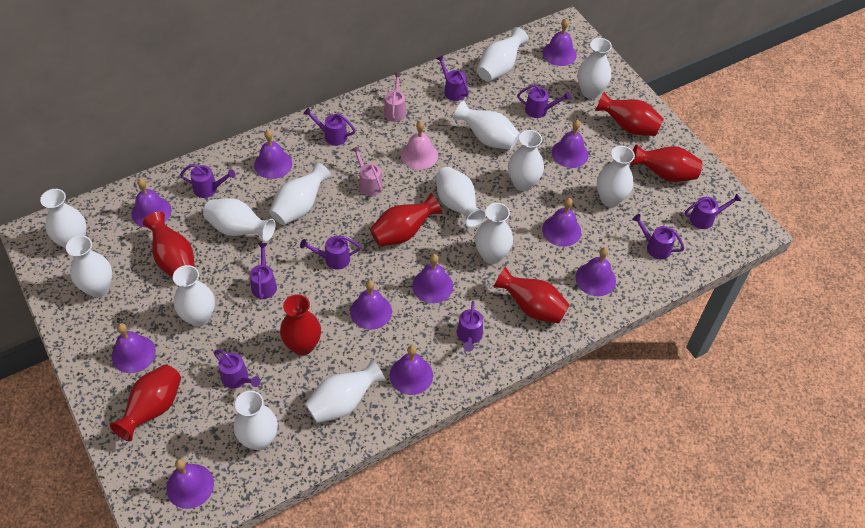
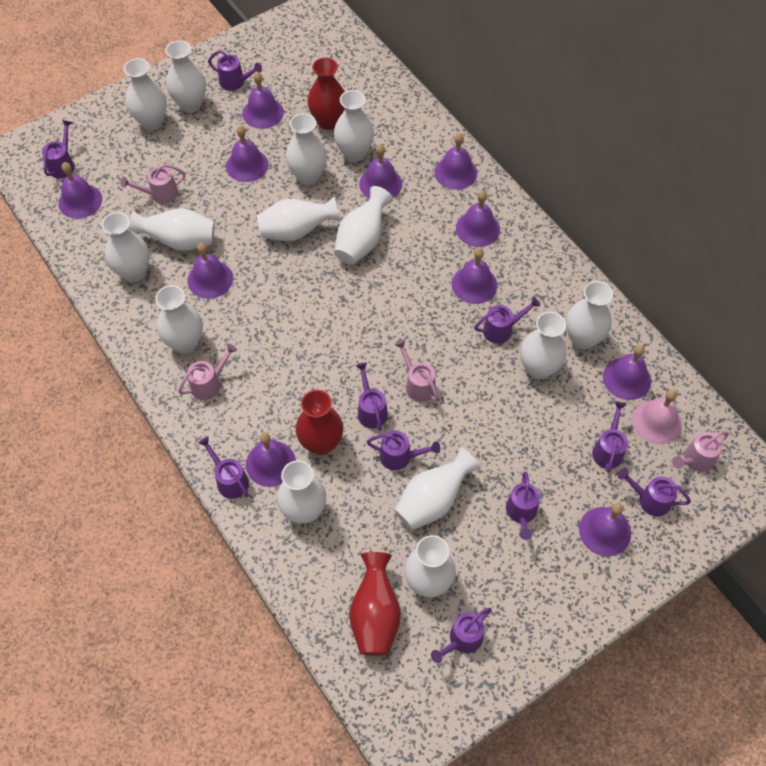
pink watering can: 2 -> 4
red vase: 7 -> 3

